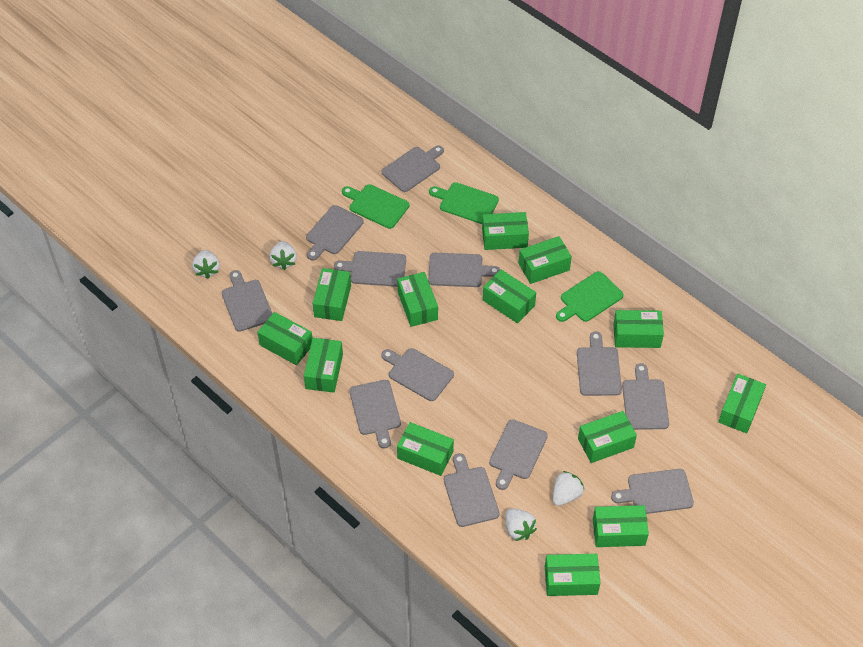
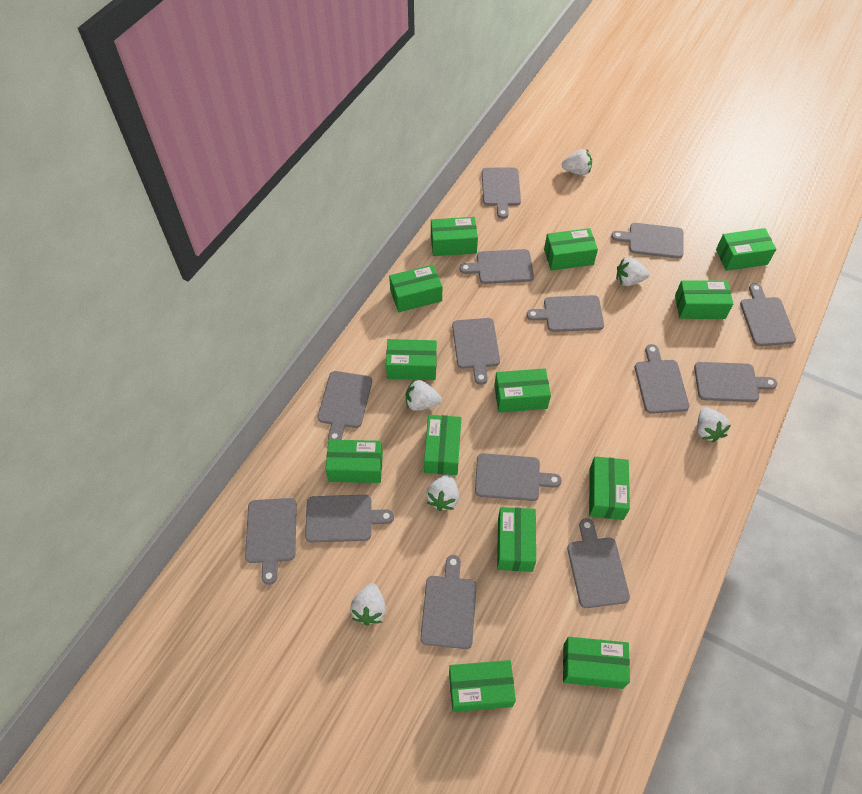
green cutting board: 3 -> 0
grey cutting board: 12 -> 14
white strawberry: 4 -> 6

